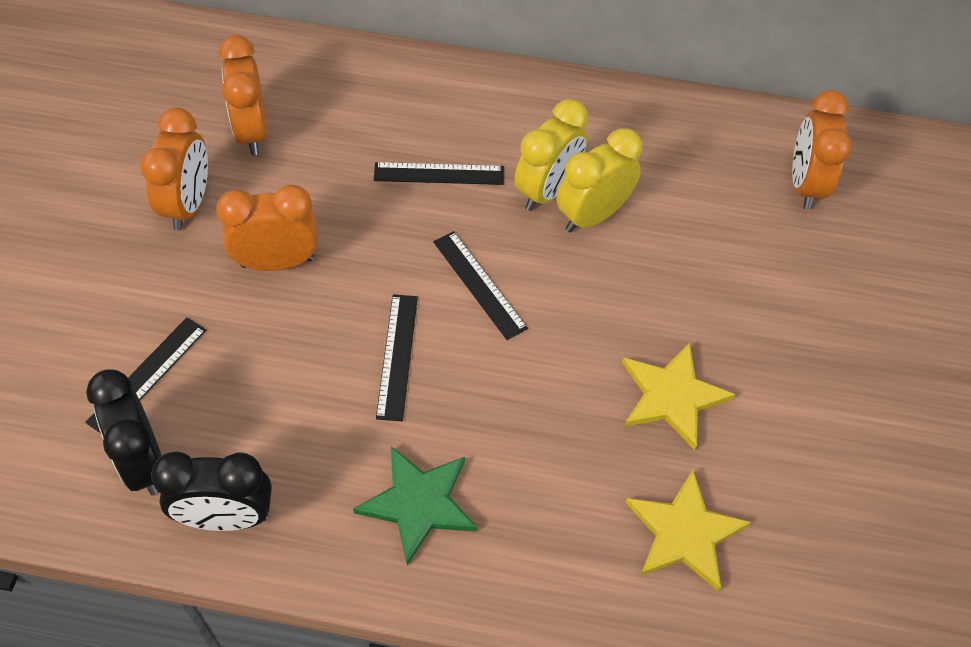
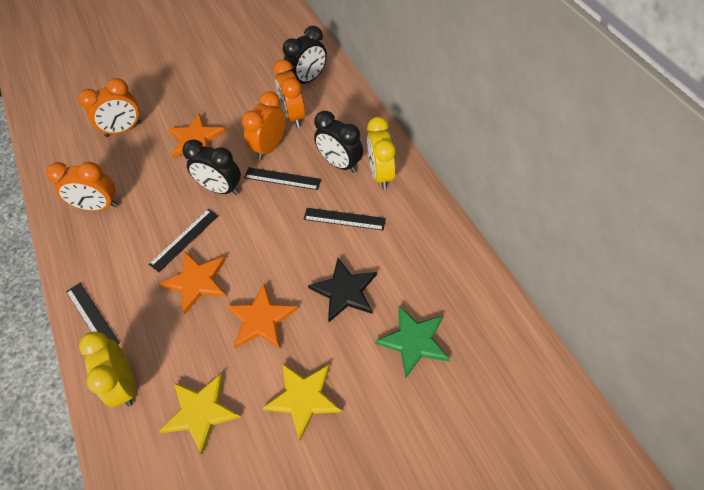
black clock: 2 -> 3
black star: 0 -> 1
orange star: 0 -> 3

